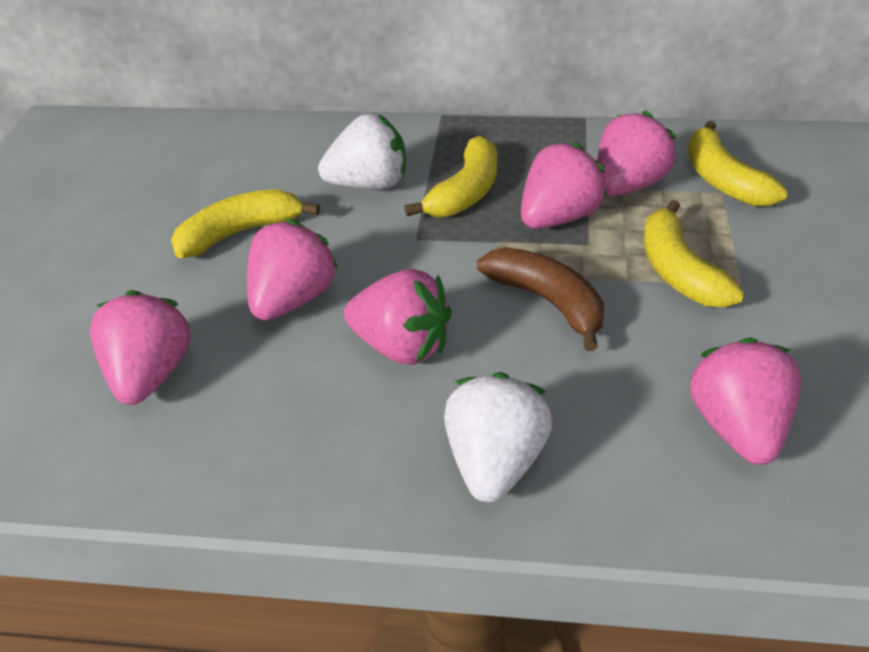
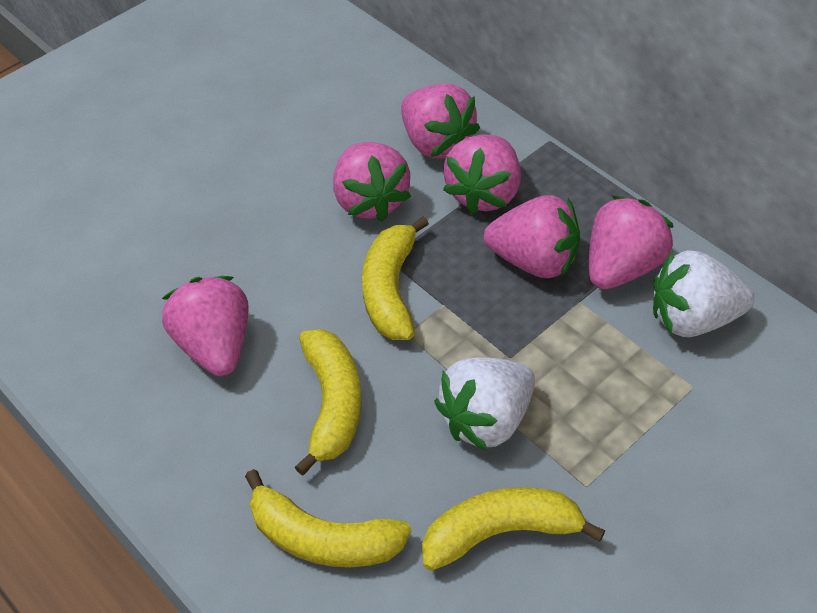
brown banana: 1 -> 0

